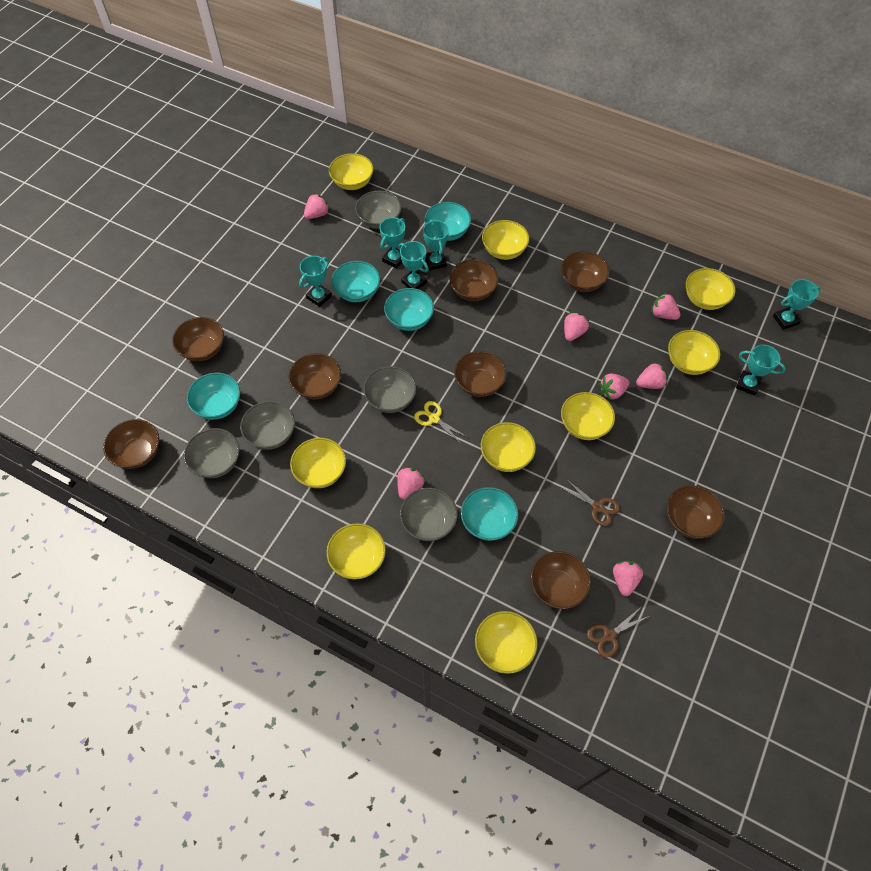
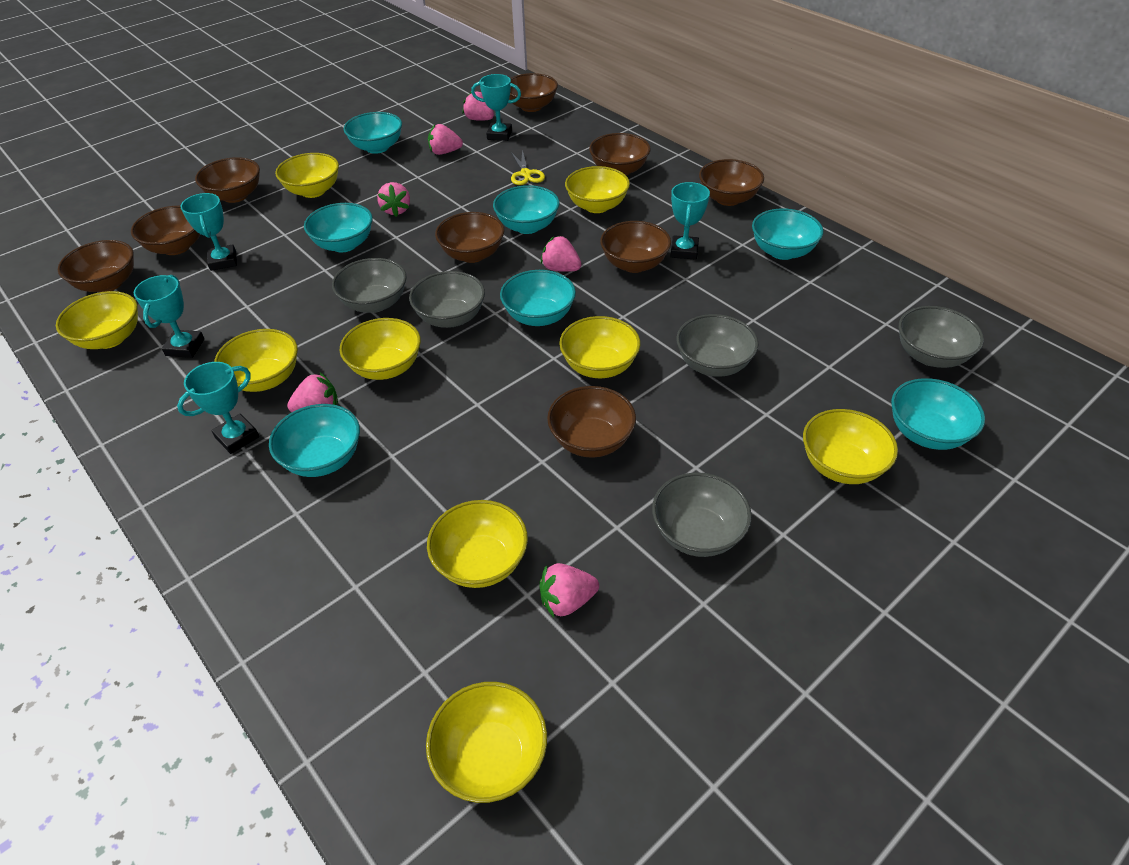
brown bowl: 8 -> 9
brown scissors: 2 -> 0
pink strawberry: 7 -> 6
turquoise bowl: 5 -> 7
turquoise trophy: 6 -> 5

